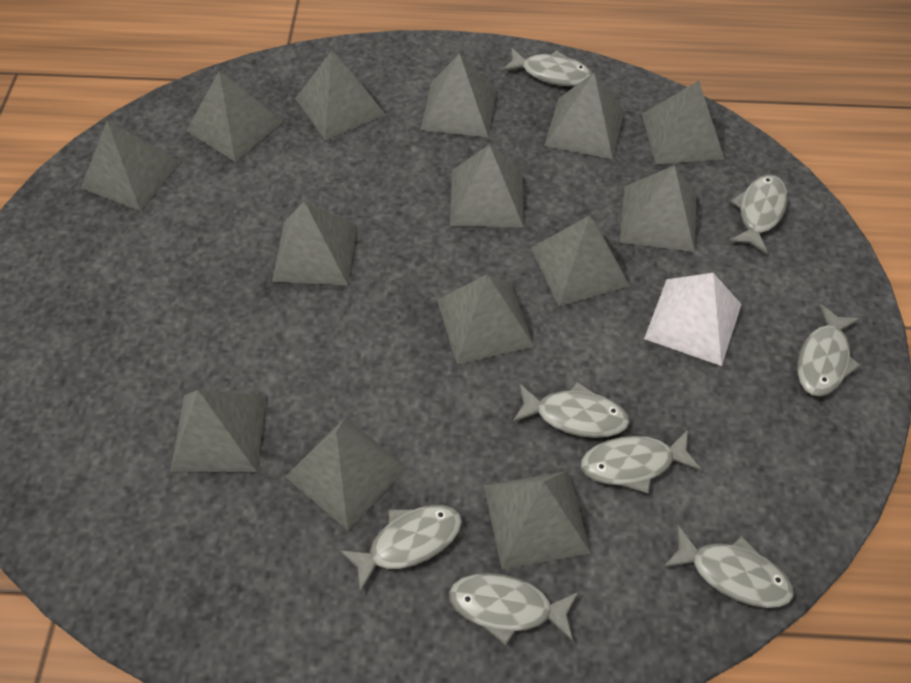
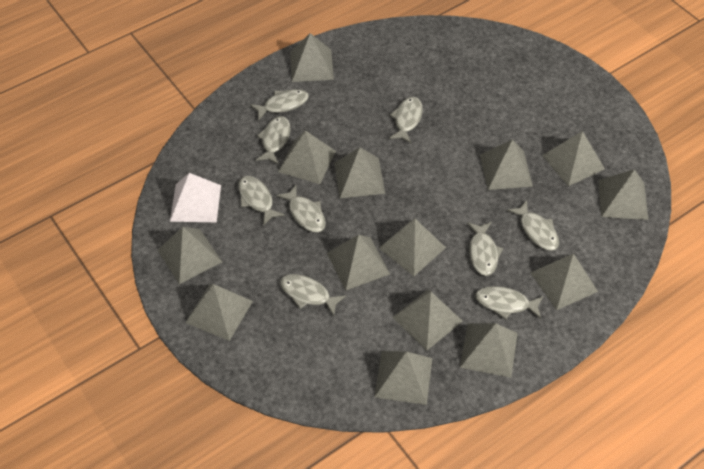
grey fish: 8 -> 9

